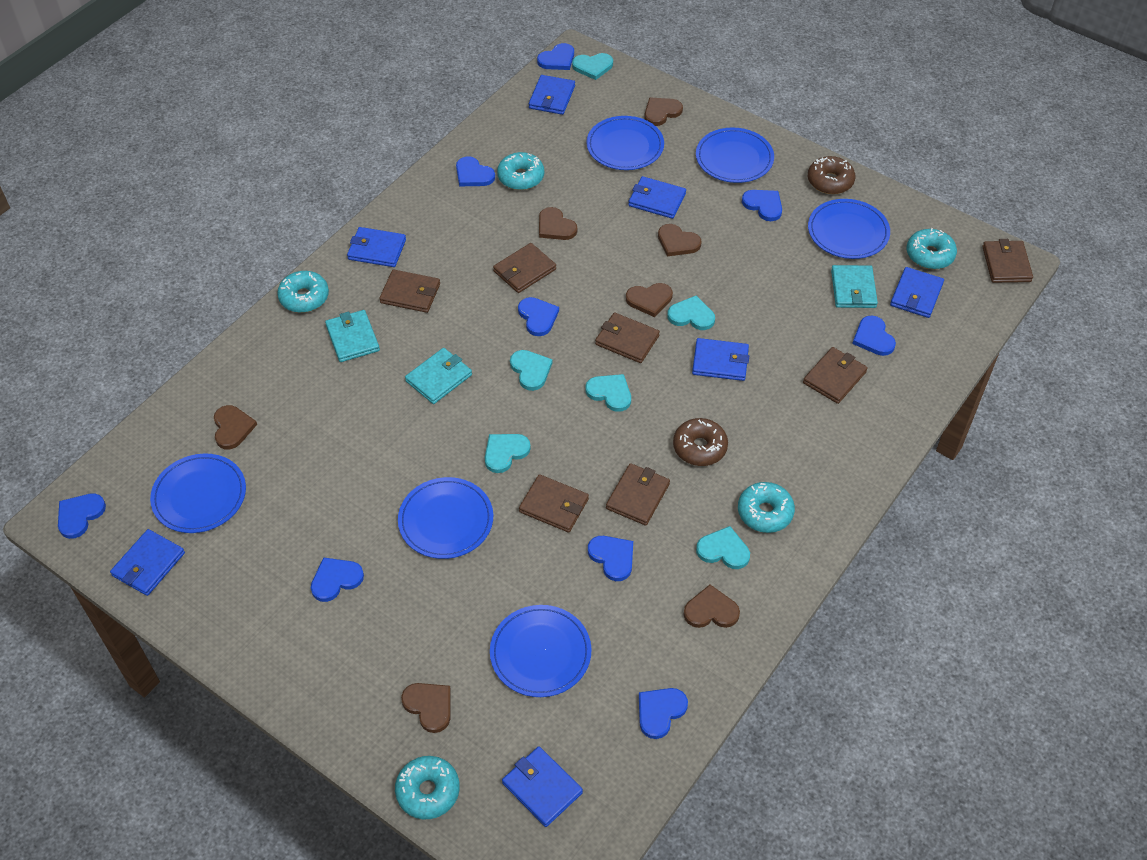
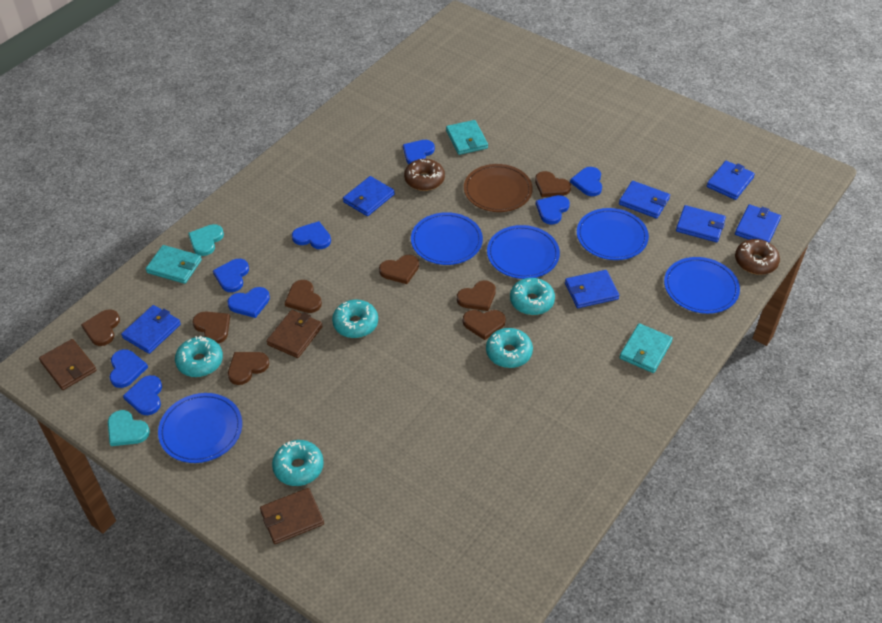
blue heart: 9 -> 8
blue plate: 6 -> 5
brown heart: 7 -> 8
brown plate: 0 -> 1
brown wallet: 7 -> 3
turquoise heart: 6 -> 2

